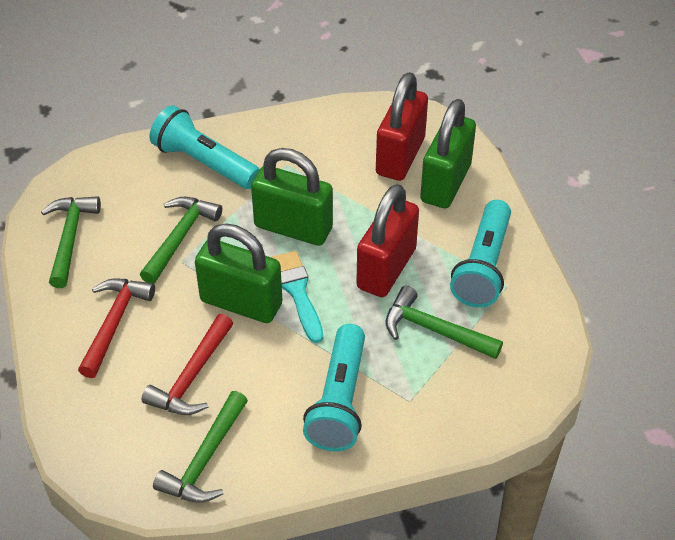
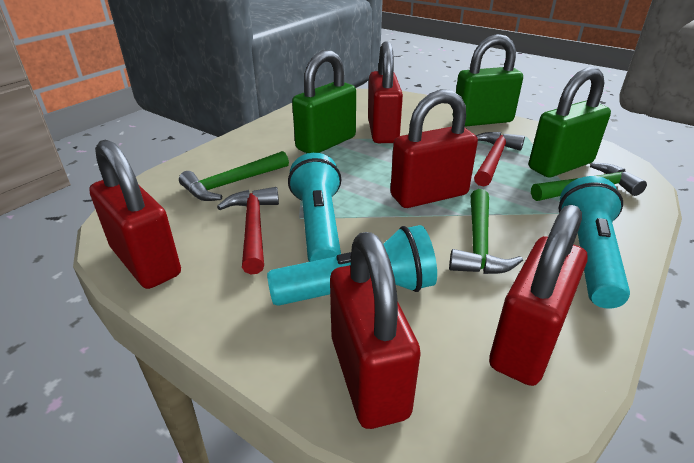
green hammer: 4 -> 3
red padlock: 2 -> 5
turquoise brush: 1 -> 0

